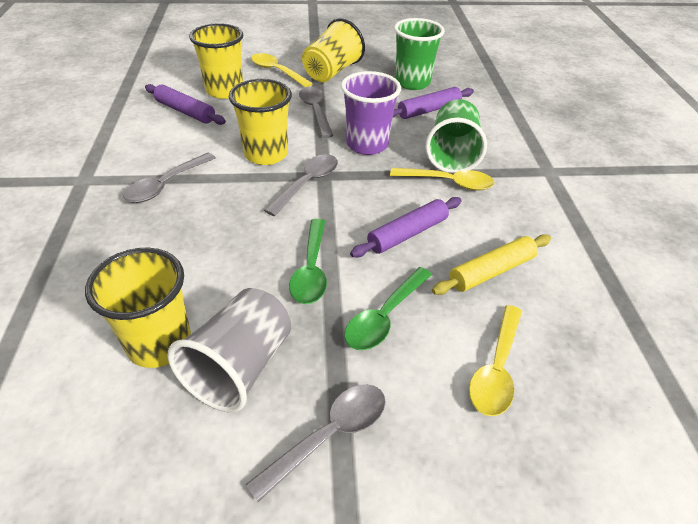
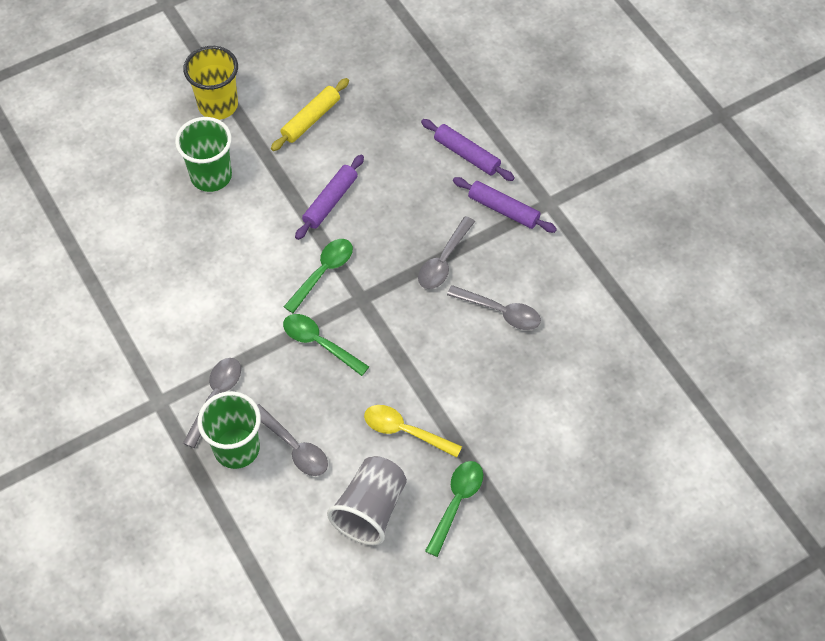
green spoon: 2 -> 3
purple cup: 1 -> 0
yellow cup: 4 -> 1
yellow spoon: 3 -> 1

